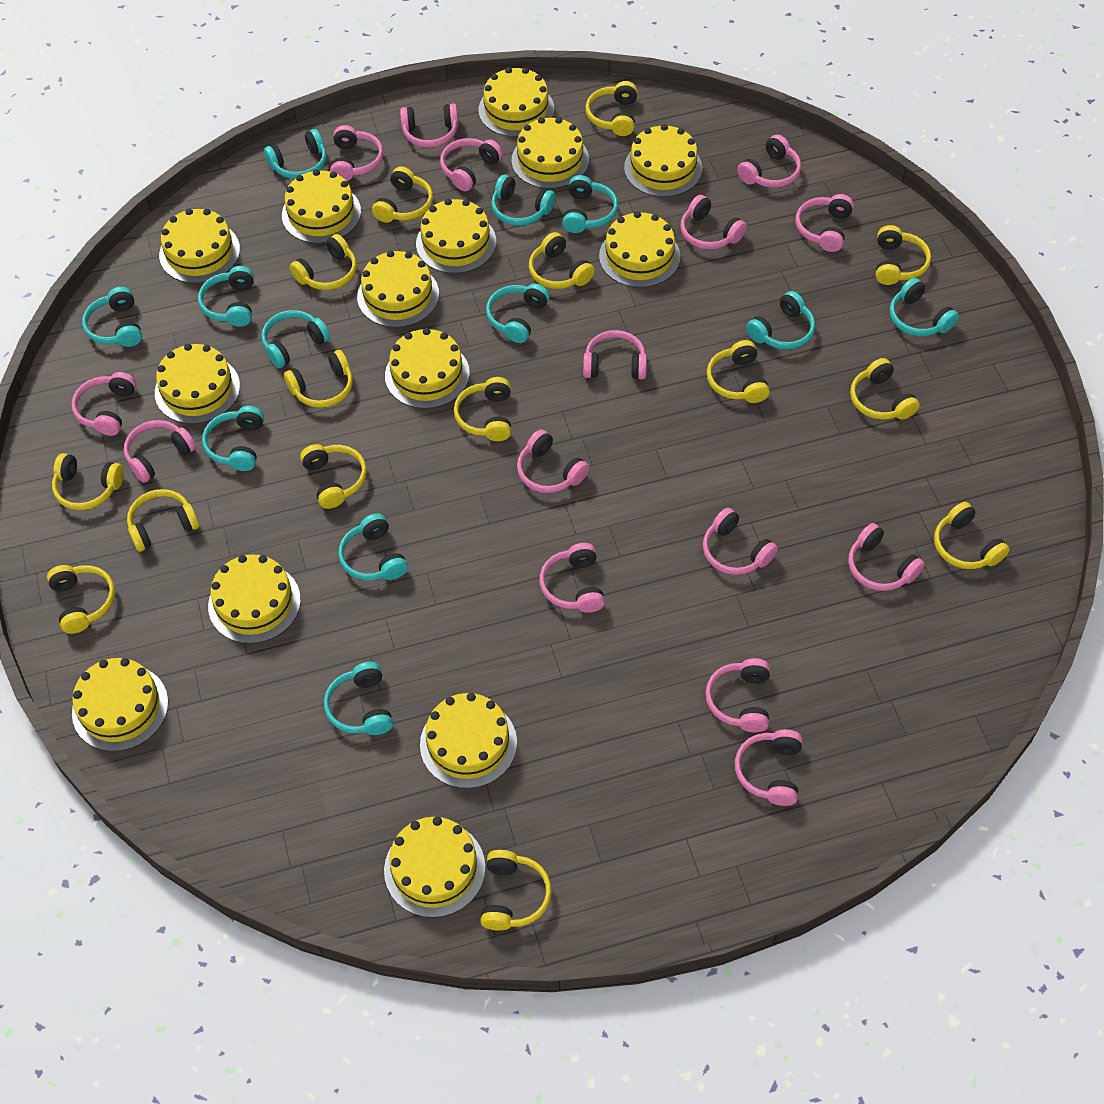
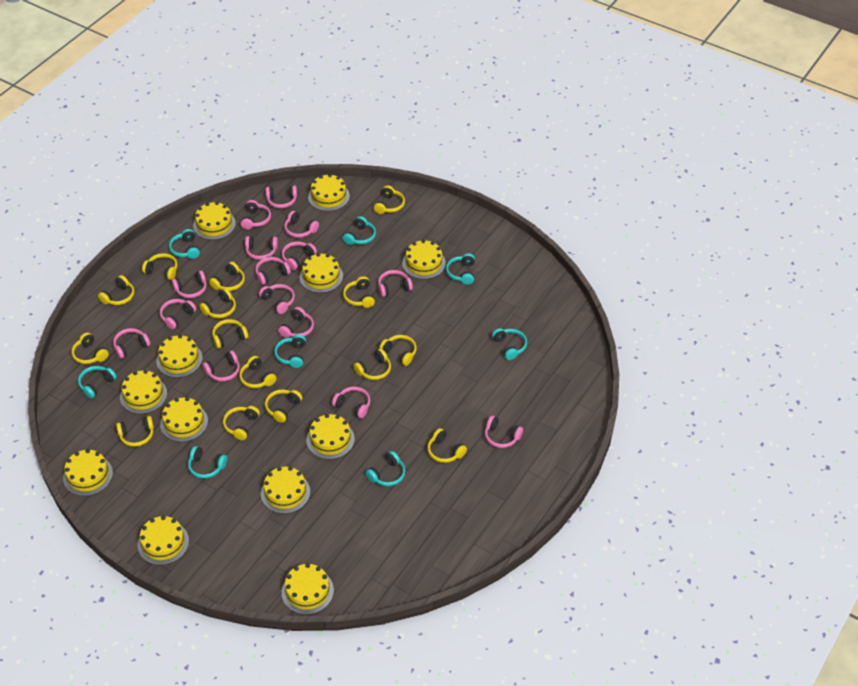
turquoise headphones: 12 -> 8
yellow cake: 14 -> 12

